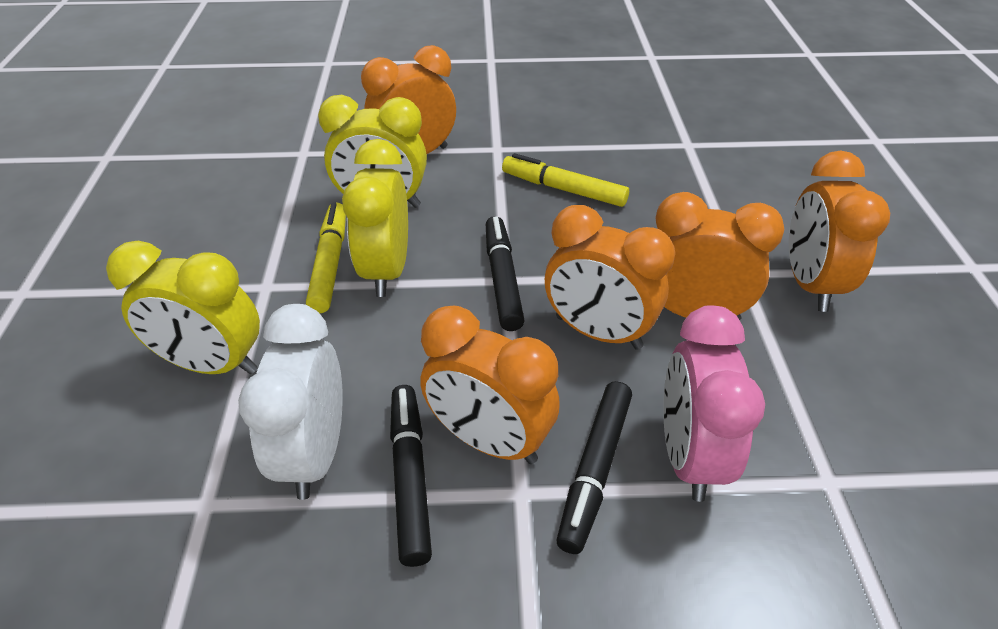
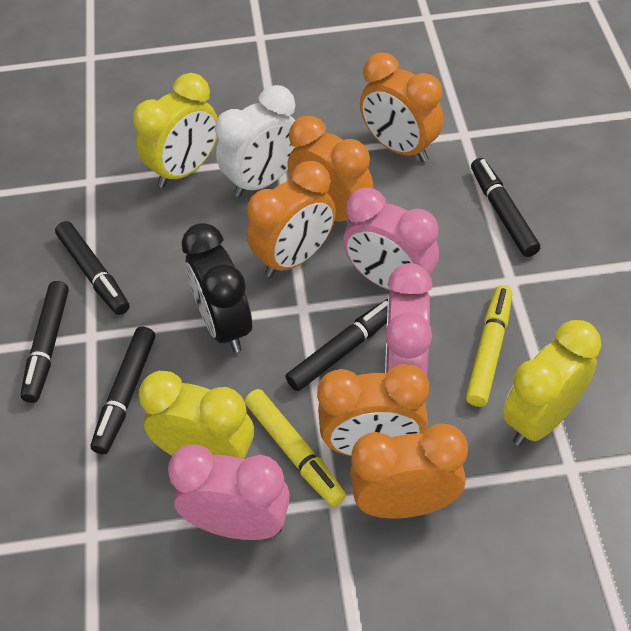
black clock: 0 -> 1
black marker: 3 -> 5
pink clock: 1 -> 3

